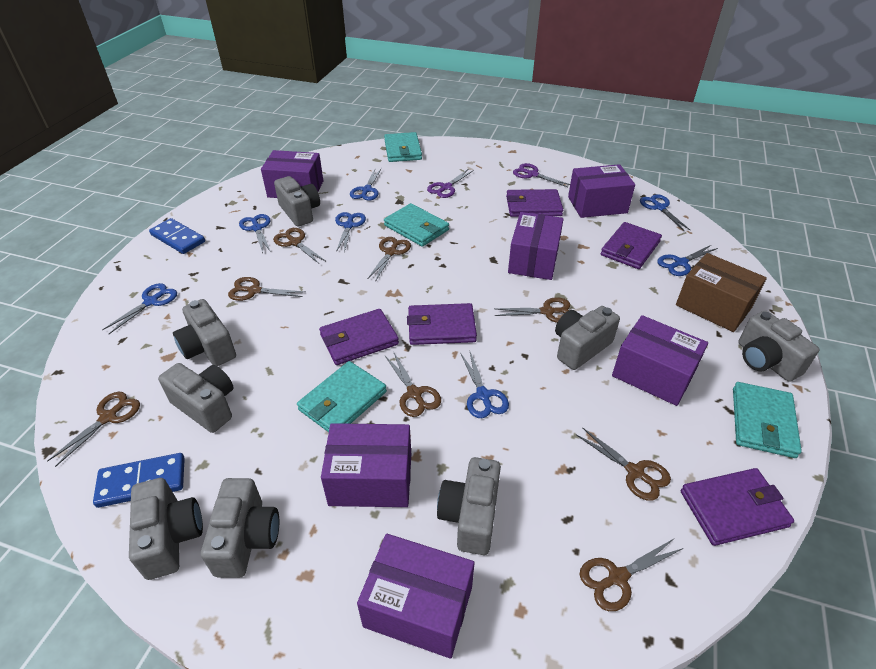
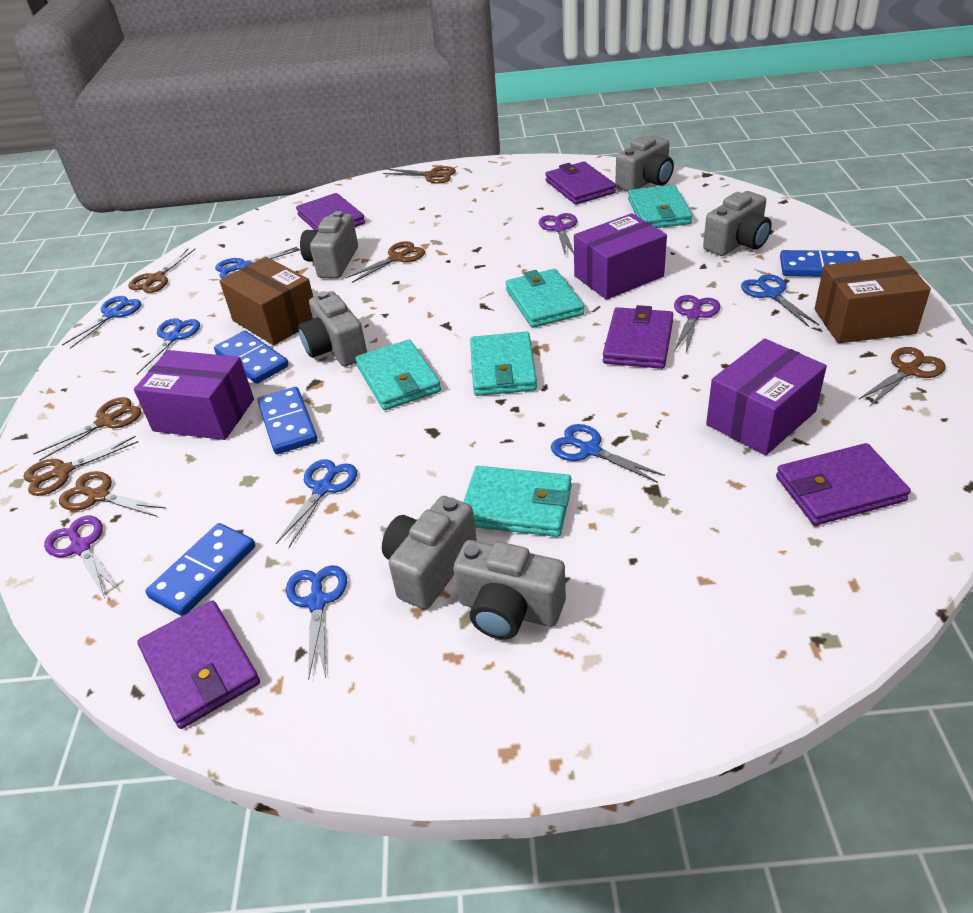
blue domino: 2 -> 4
brown box: 1 -> 2
brown scissors: 8 -> 7
grey camera: 8 -> 6
purple box: 6 -> 3
purple scissors: 2 -> 3
turquoise wallet: 4 -> 5

